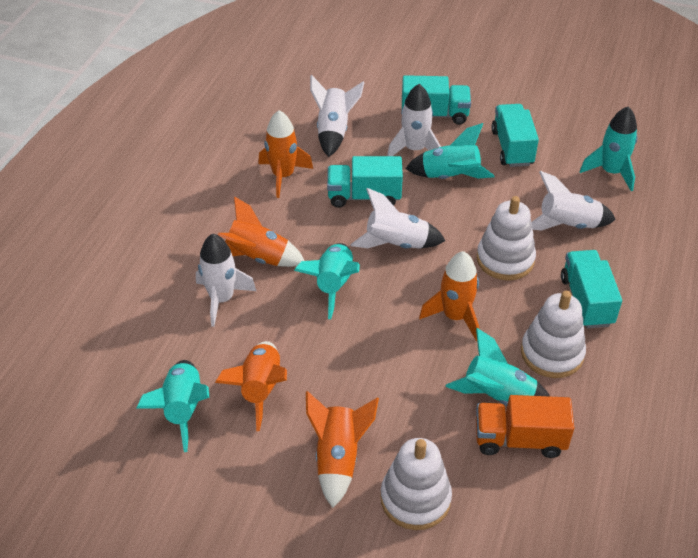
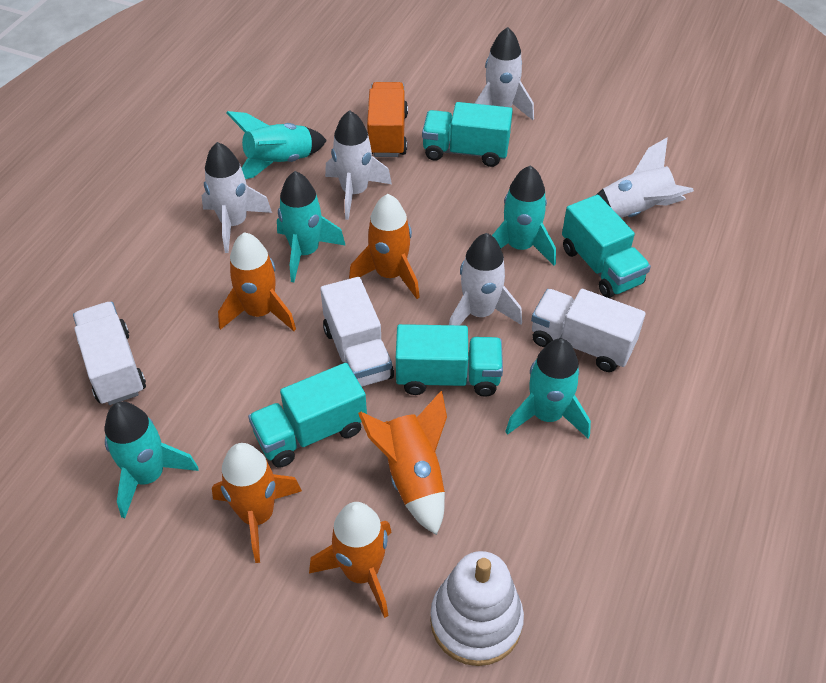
white stacking toy: 3 -> 1
white truck: 0 -> 3

